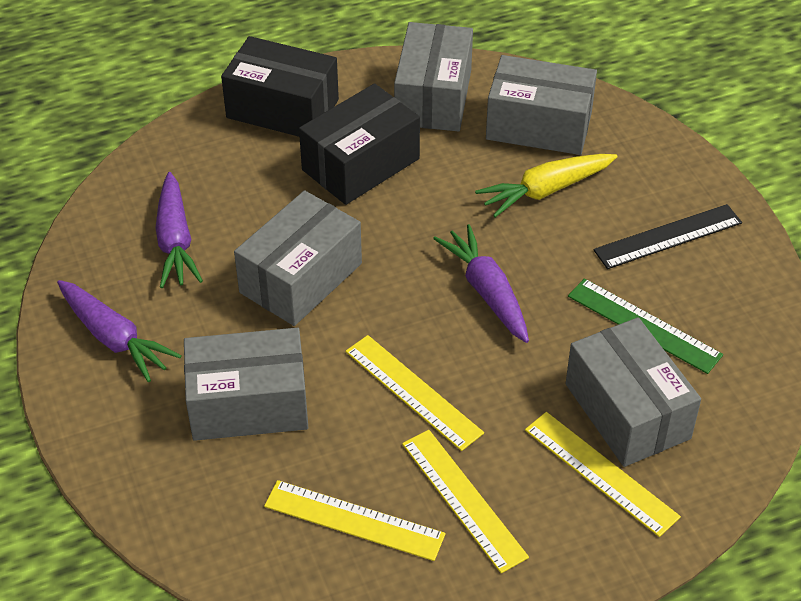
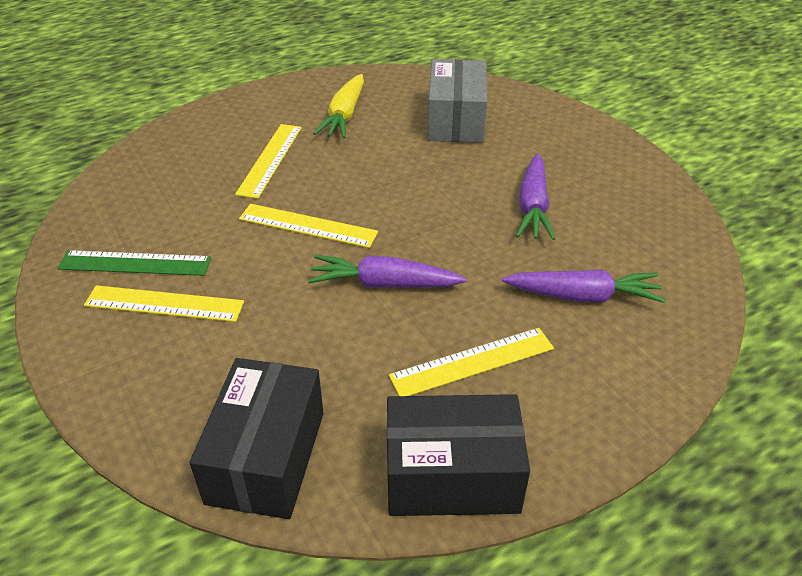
black ruler: 1 -> 0
grey box: 5 -> 1

